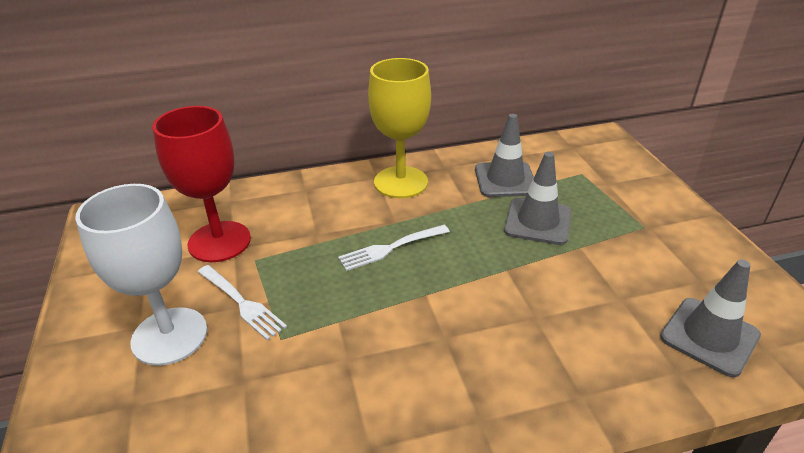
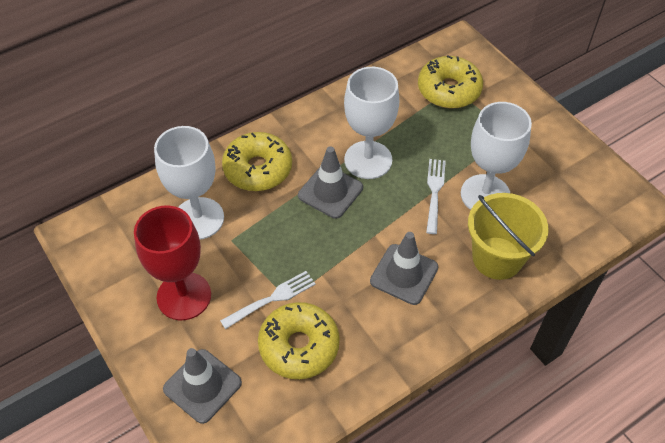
white goblet: 1 -> 3
yellow bucket: 0 -> 1
yellow donut: 0 -> 3
yellow goblet: 1 -> 0

